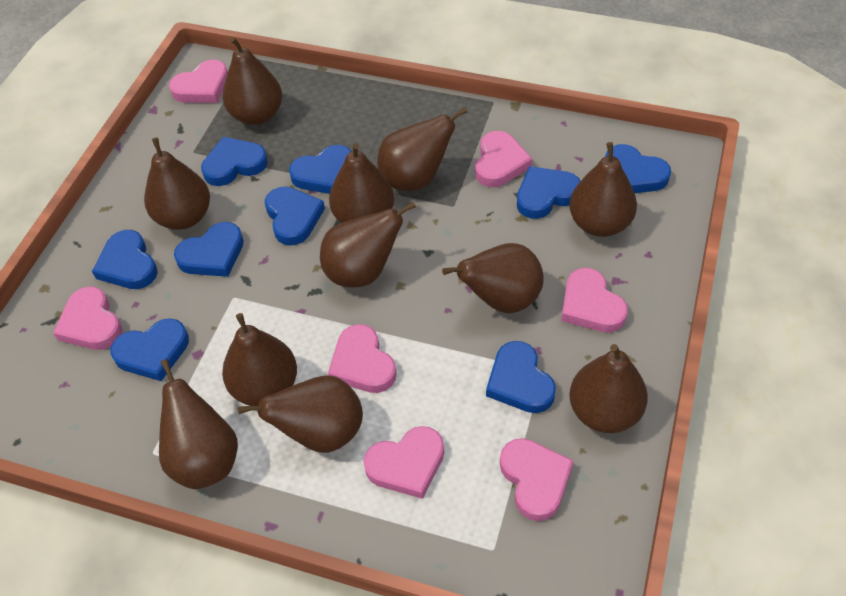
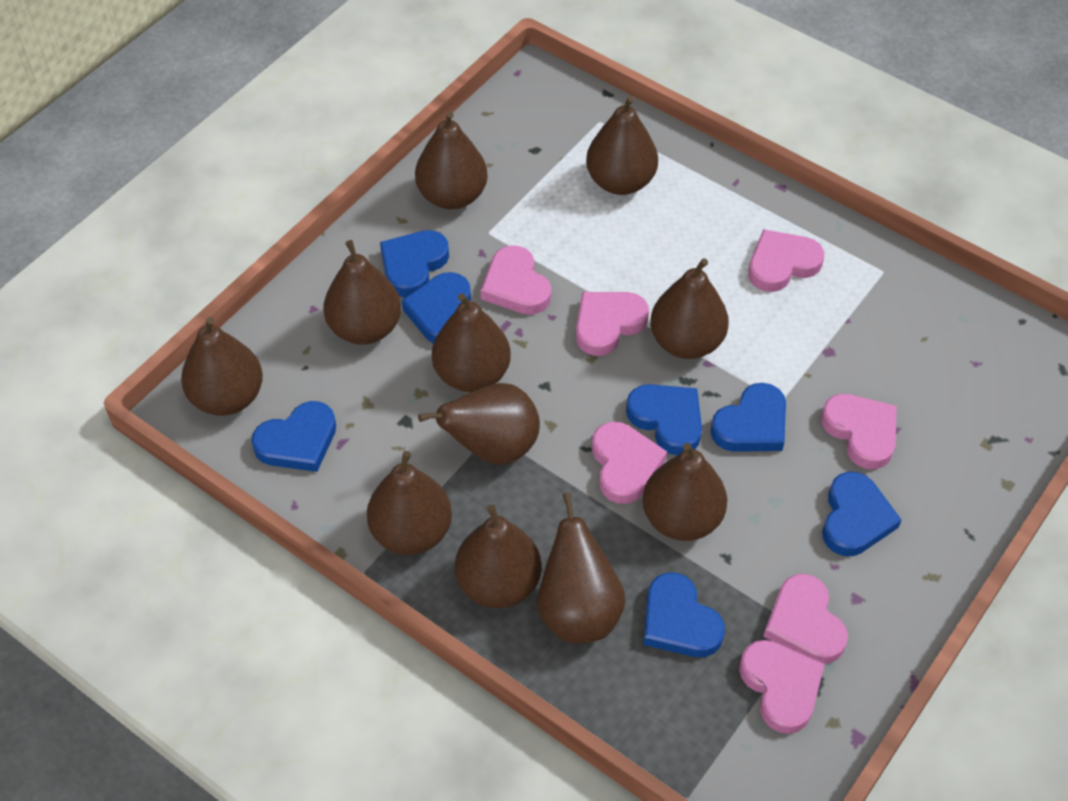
blue heart: 9 -> 7

